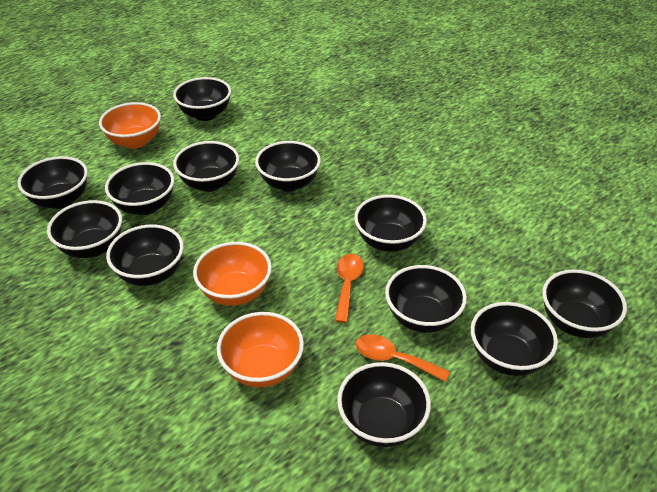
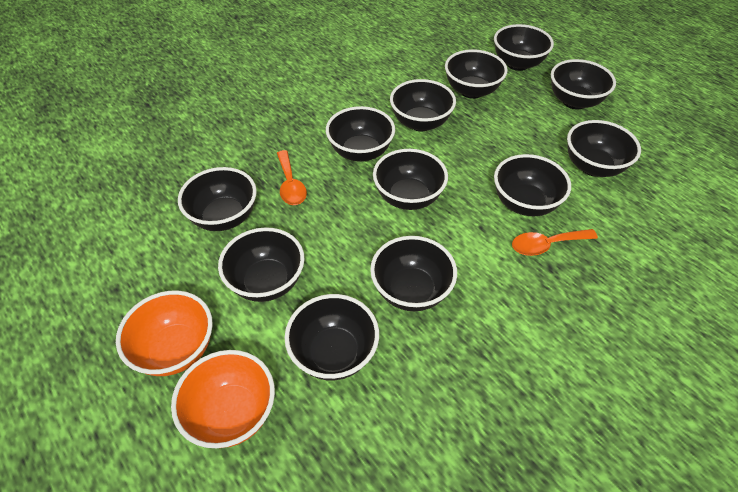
orange bowl: 3 -> 2

